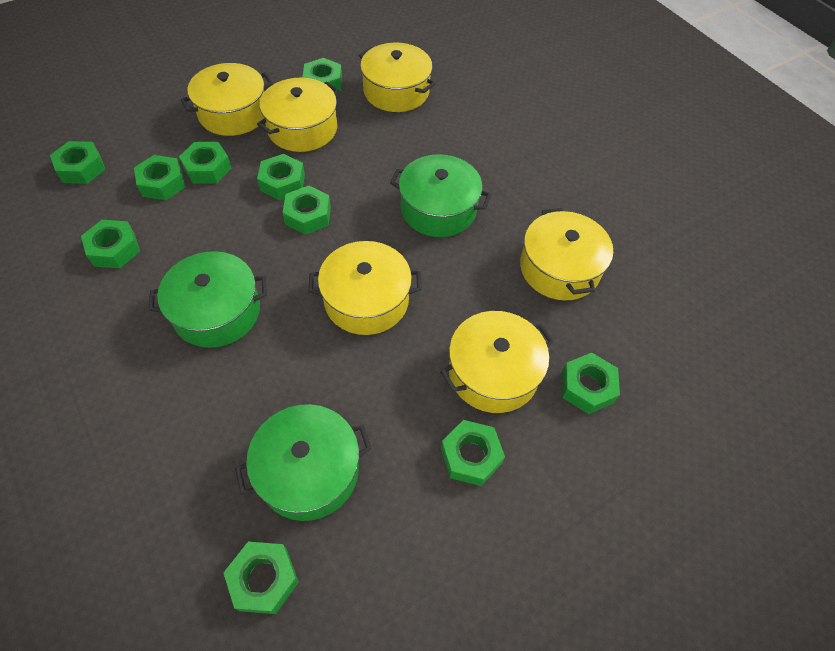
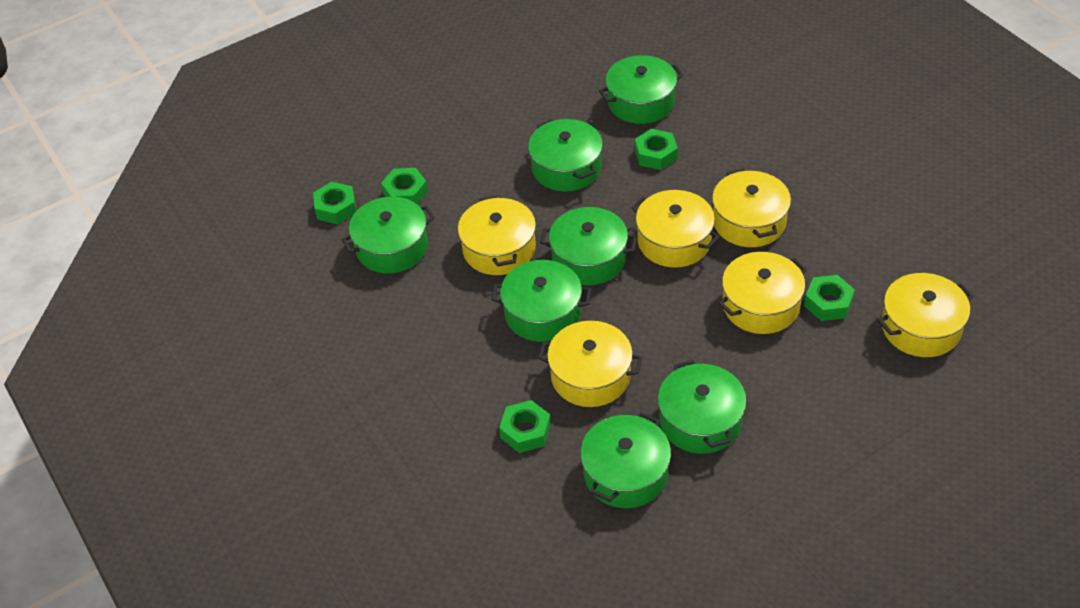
green nut: 10 -> 5
green pot: 3 -> 7

